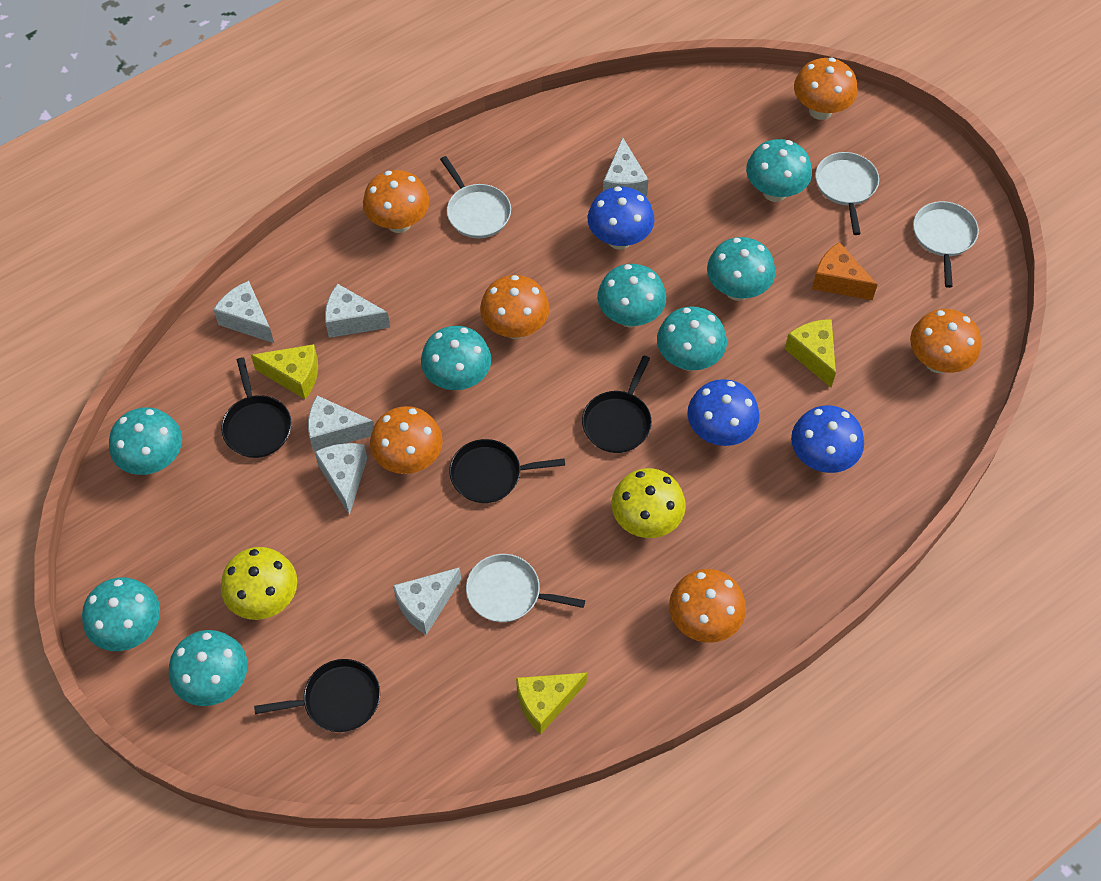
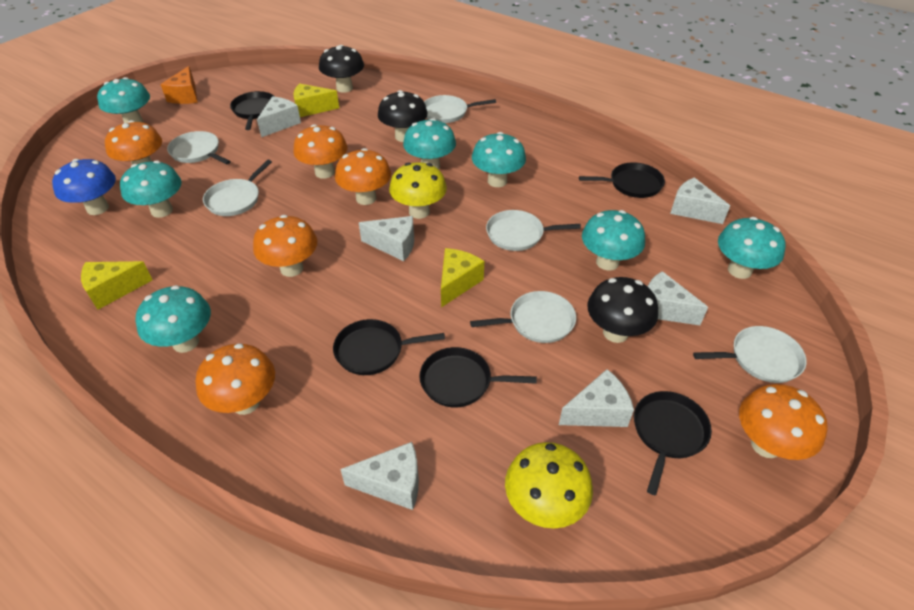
black mushroom: 0 -> 3
black pan: 4 -> 5
blue mushroom: 3 -> 1
turquoise mushroom: 8 -> 7
white pan: 4 -> 6

